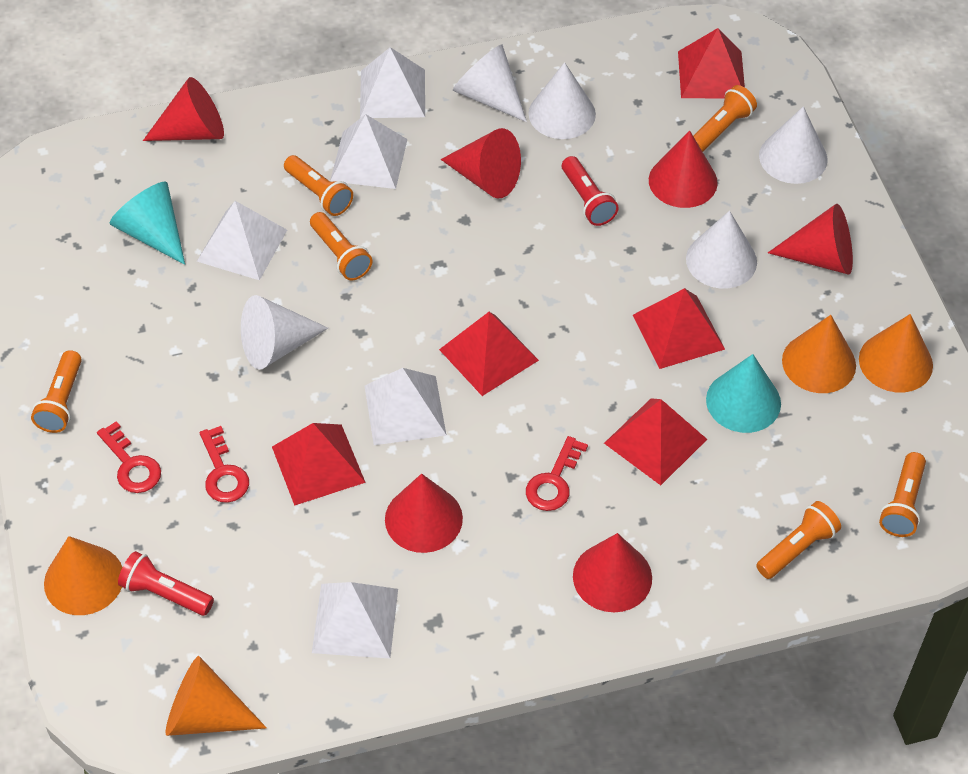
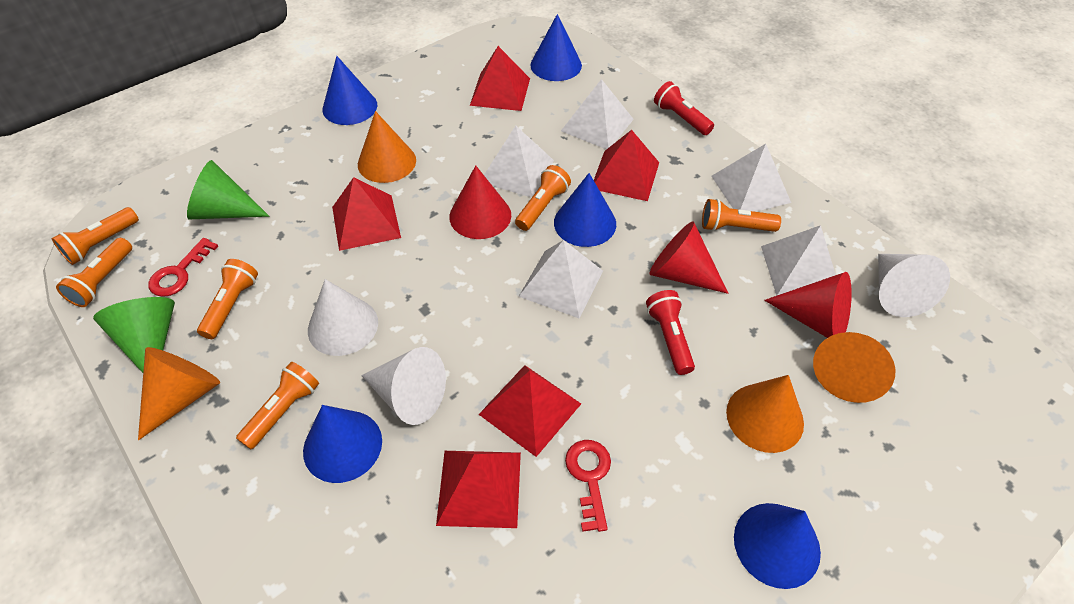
blue cone: 0 -> 5
green cone: 0 -> 2
red cone: 6 -> 3
red key: 3 -> 2
turquoise cone: 2 -> 0
white cone: 5 -> 3

